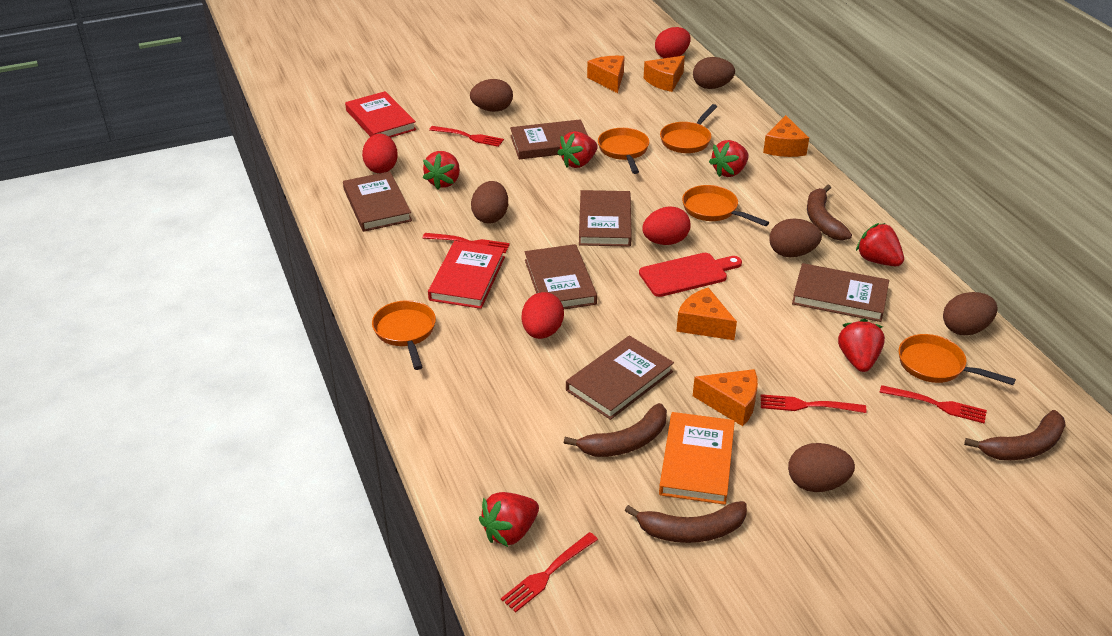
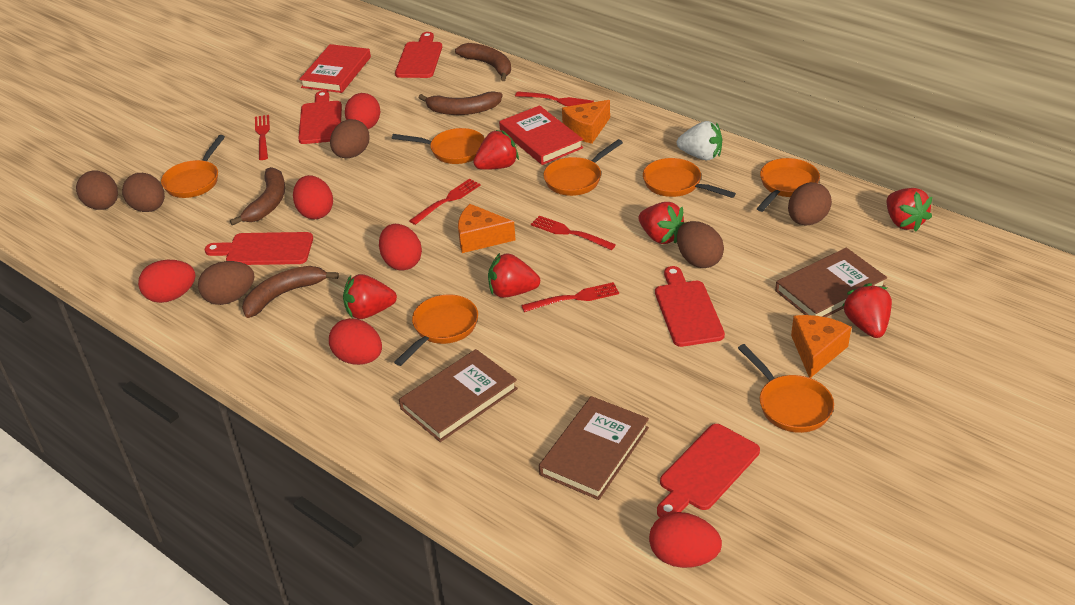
brown book: 6 -> 3
orange book: 1 -> 0
orange cheese: 5 -> 3
orange pan: 5 -> 7
red cutting board: 1 -> 5
red egg: 4 -> 6
white strawberry: 0 -> 1

